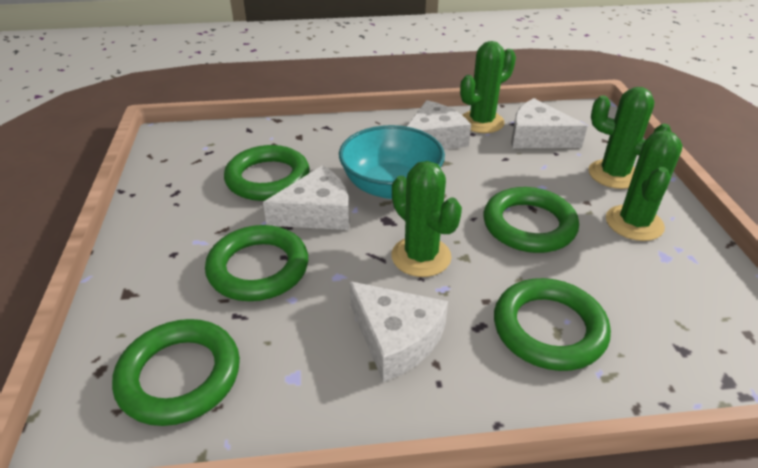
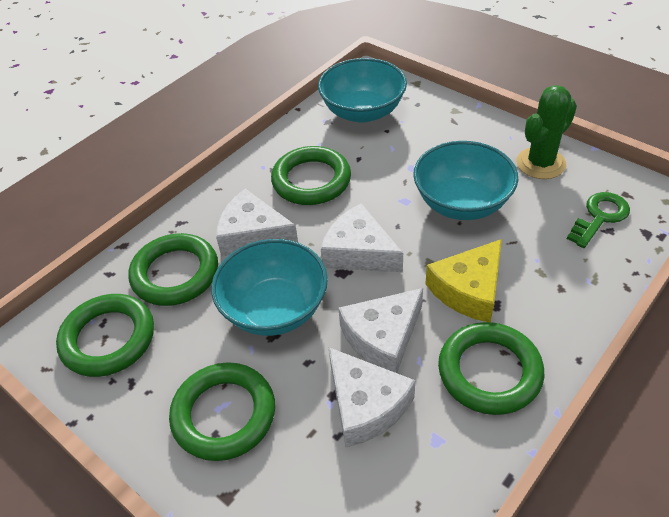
green cactus: 4 -> 1
green key: 0 -> 1
turquoise bowl: 1 -> 3
yellow cheese: 0 -> 1

